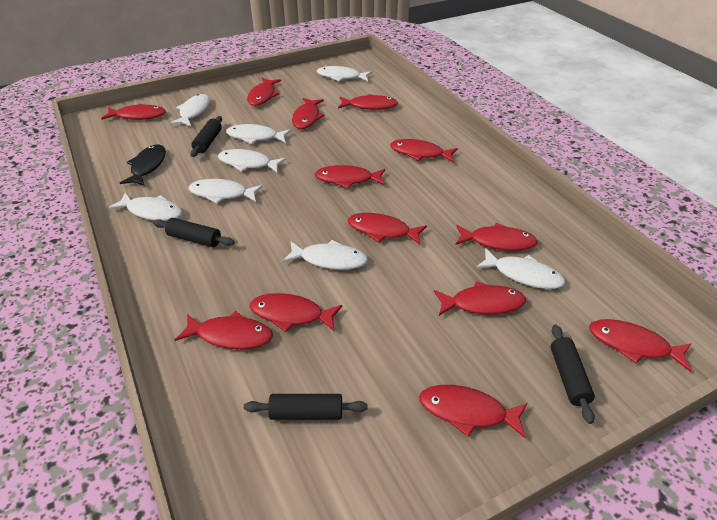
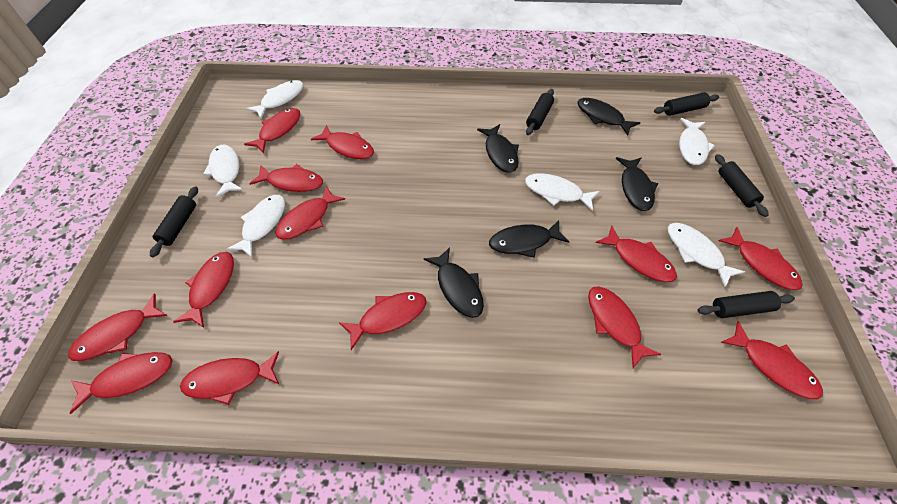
black fish: 1 -> 5
black rolling pin: 4 -> 5
white fish: 8 -> 6

